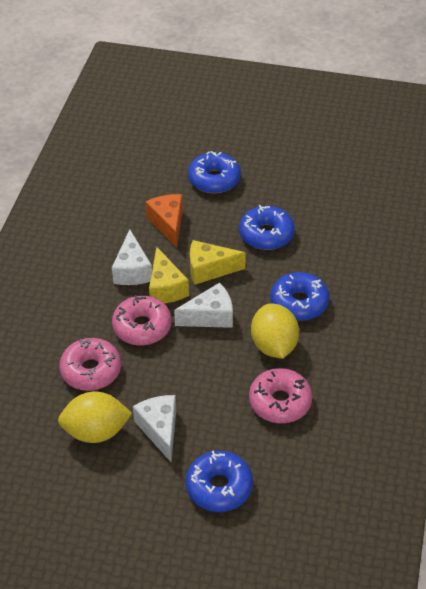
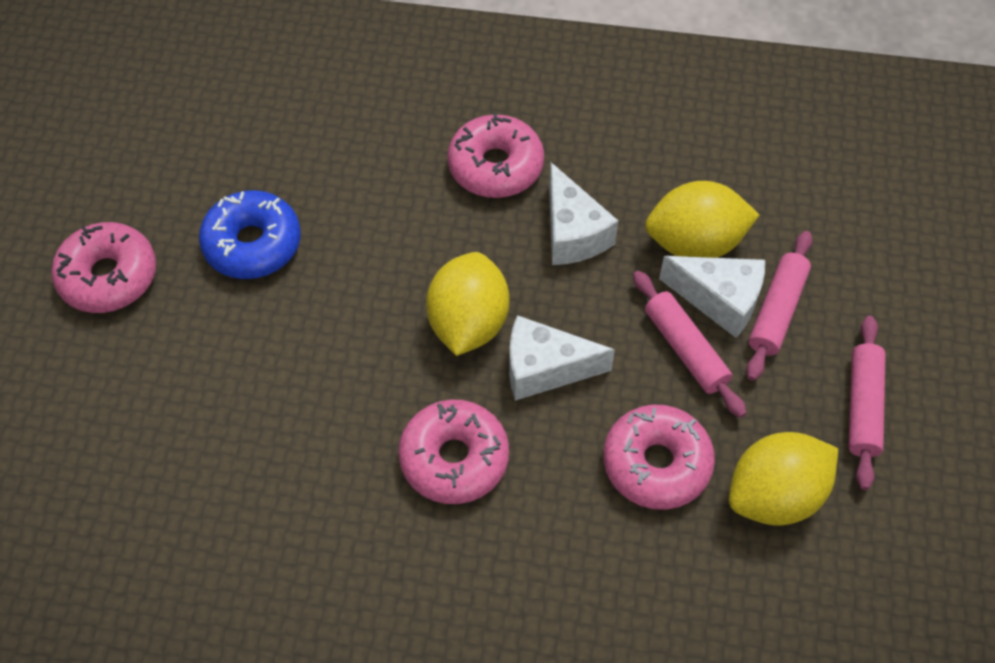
blue donut: 4 -> 1
orange cheese: 1 -> 0
pink donut: 3 -> 4
pink rolling pin: 0 -> 3
yellow cheese: 2 -> 0
yellow lemon: 2 -> 3

